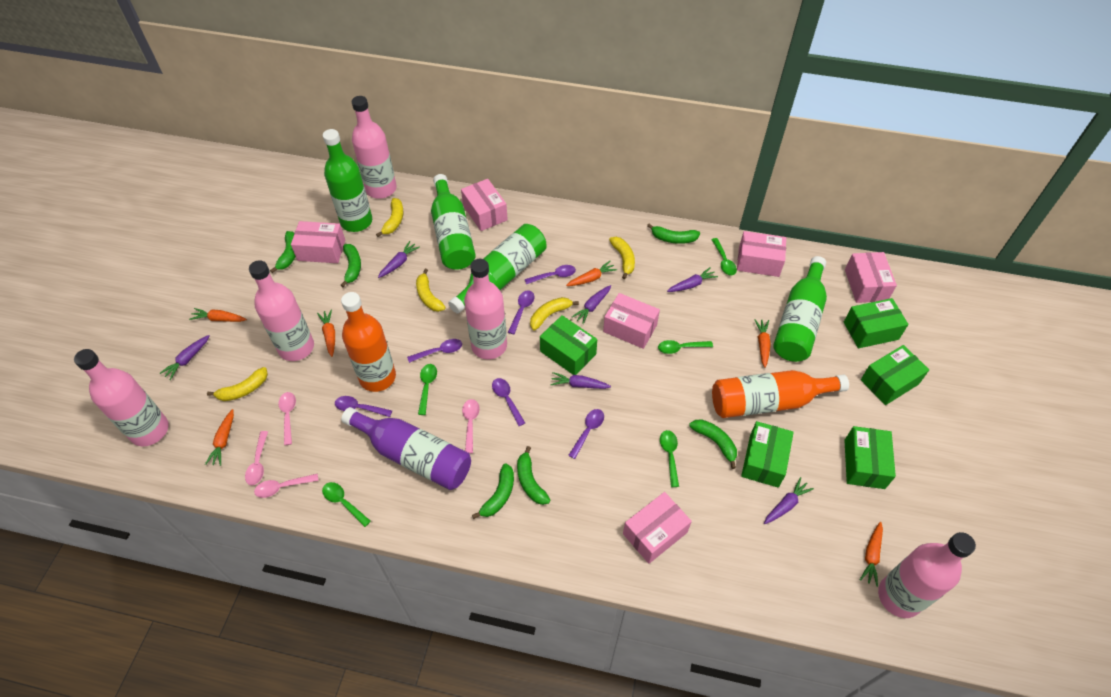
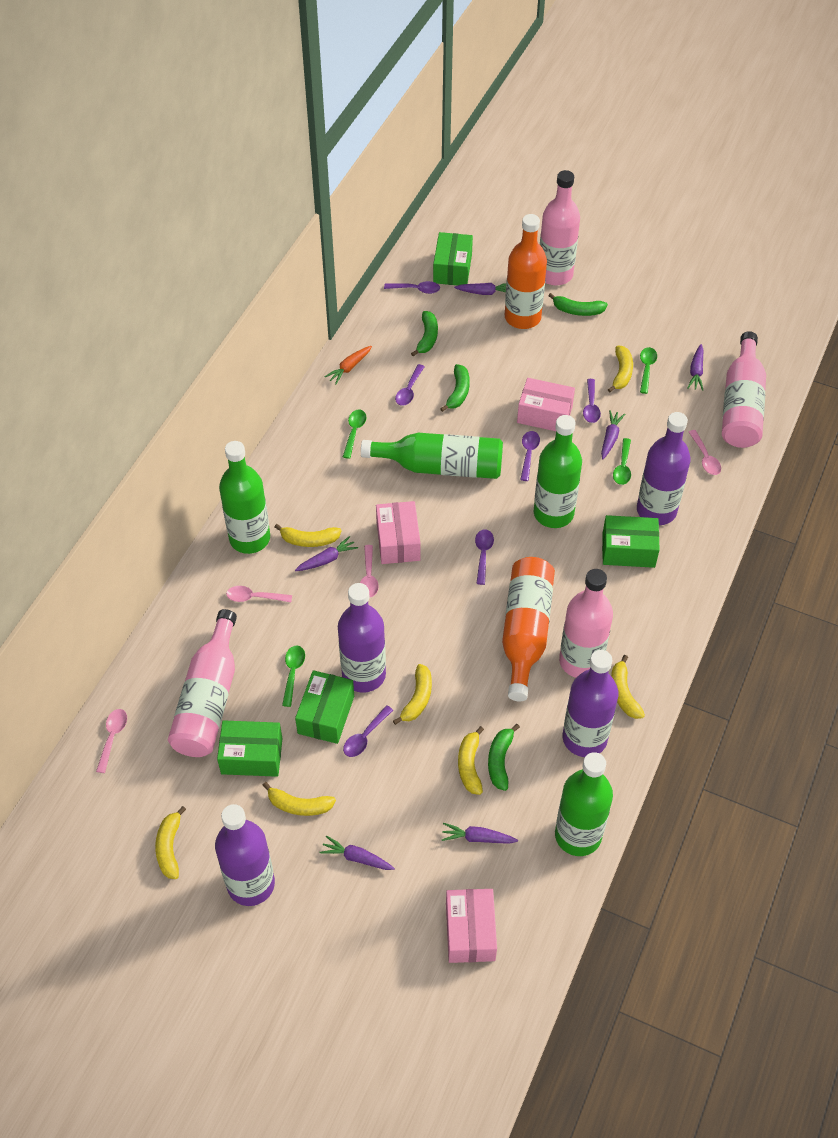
green banana: 6 -> 4
green box: 5 -> 4
green spoon: 5 -> 4
orange carrot: 6 -> 1
pink bottle: 5 -> 4
pink box: 6 -> 3
purple bottle: 1 -> 4
yellow banana: 5 -> 7

